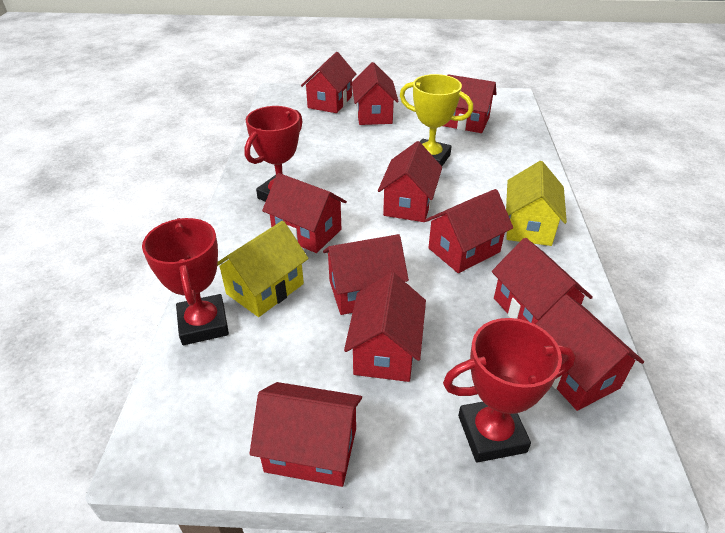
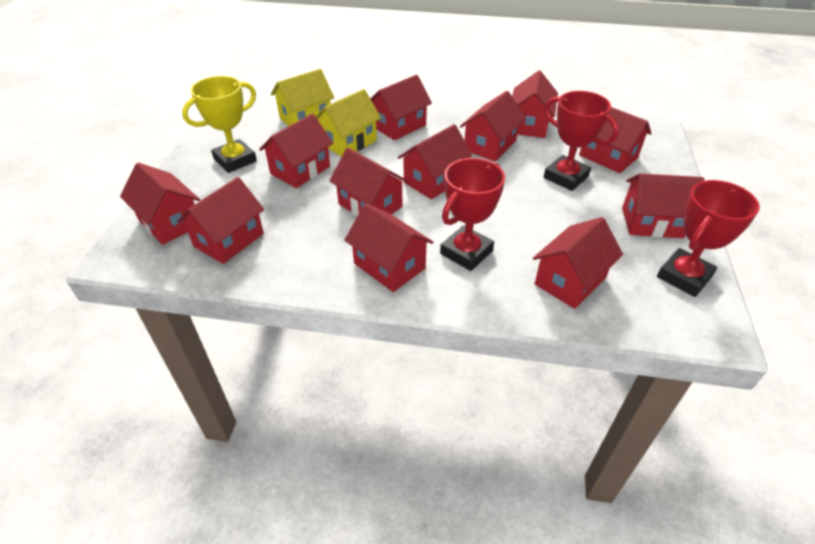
red house: 11 -> 12

